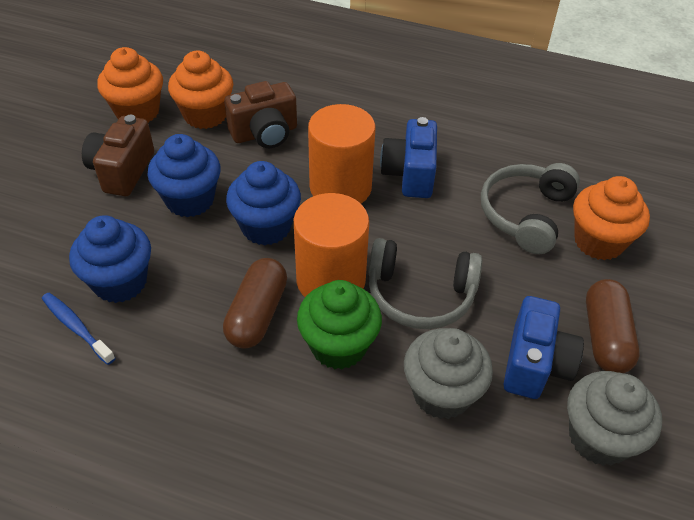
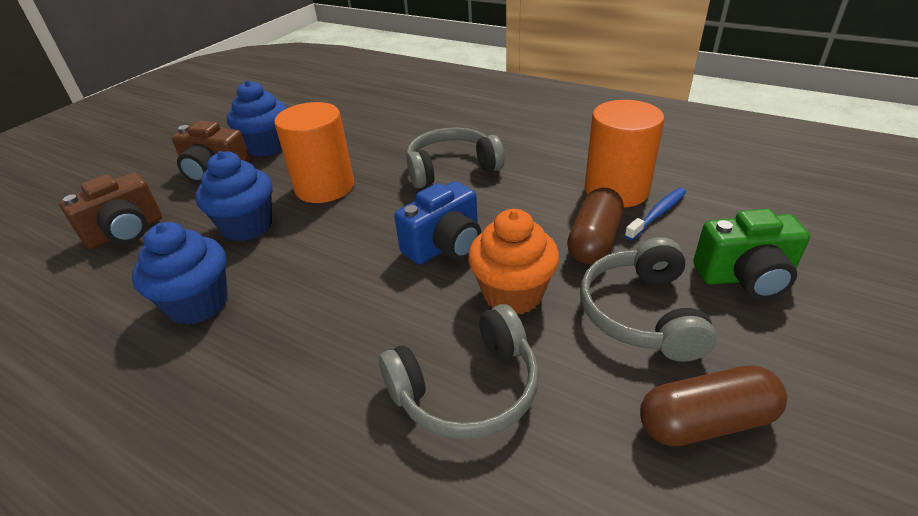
blue camera: 2 -> 1
green camera: 0 -> 1
green cupcake: 1 -> 0
grey cupcake: 2 -> 0
grey headphones: 2 -> 3
orange cupcake: 3 -> 1

